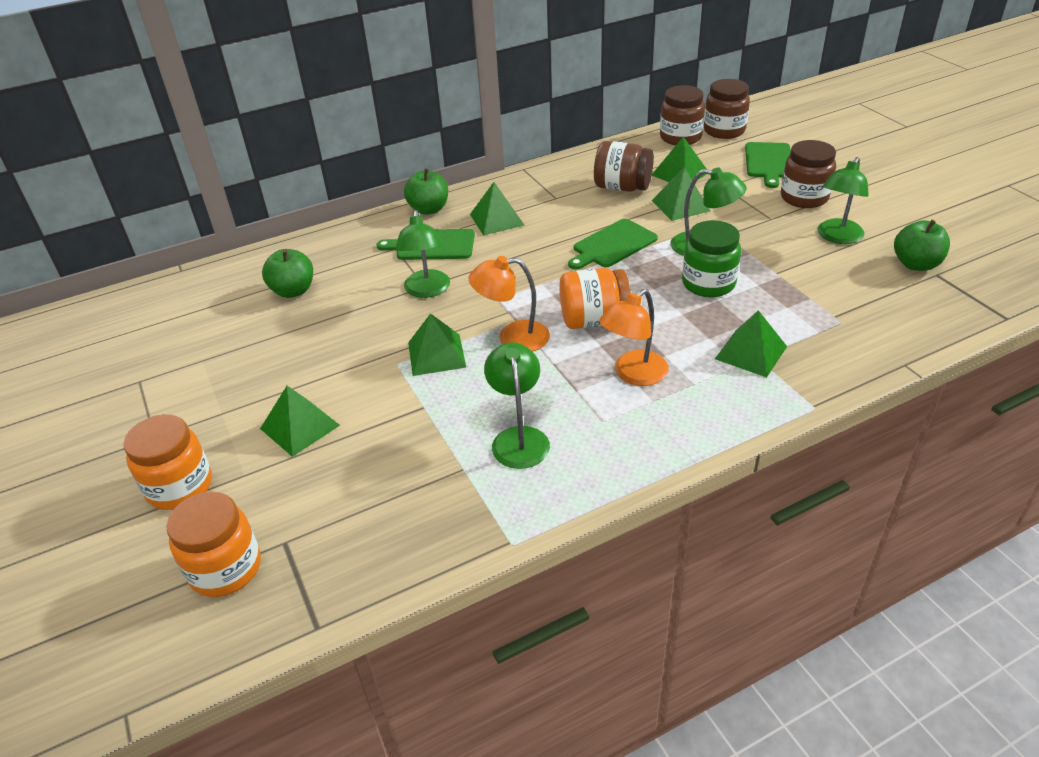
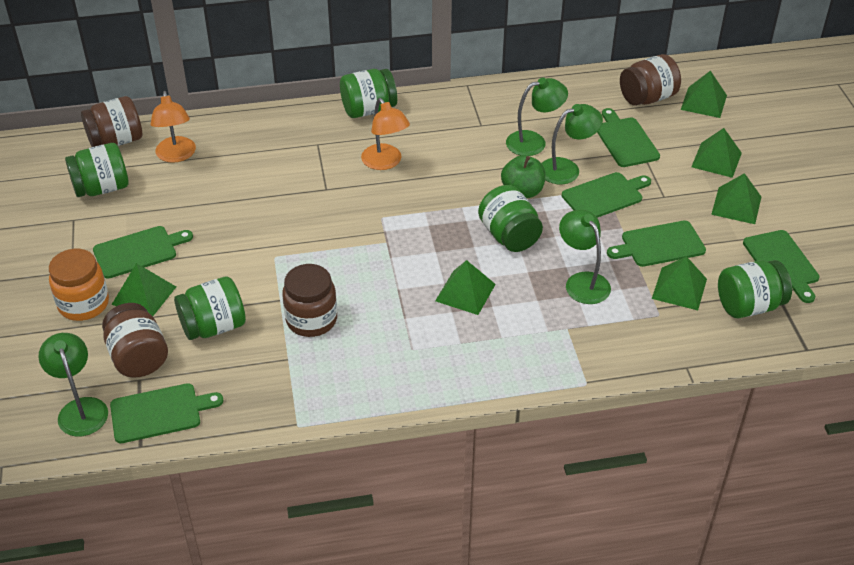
green apple: 3 -> 1
green cutting board: 3 -> 6
green jar: 1 -> 5
orange jar: 3 -> 1

